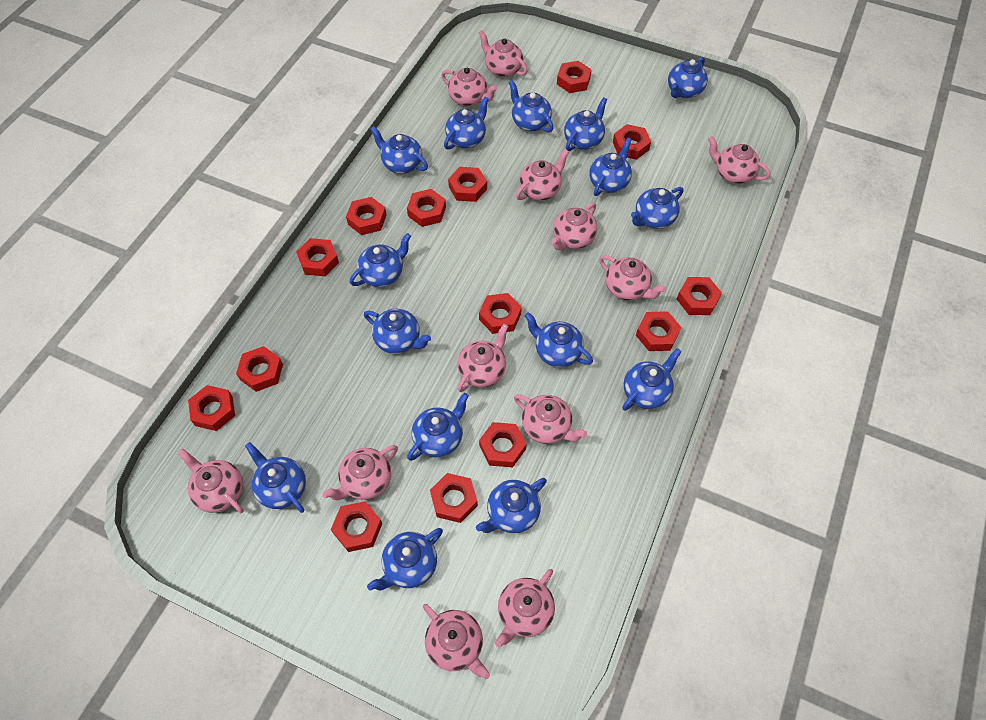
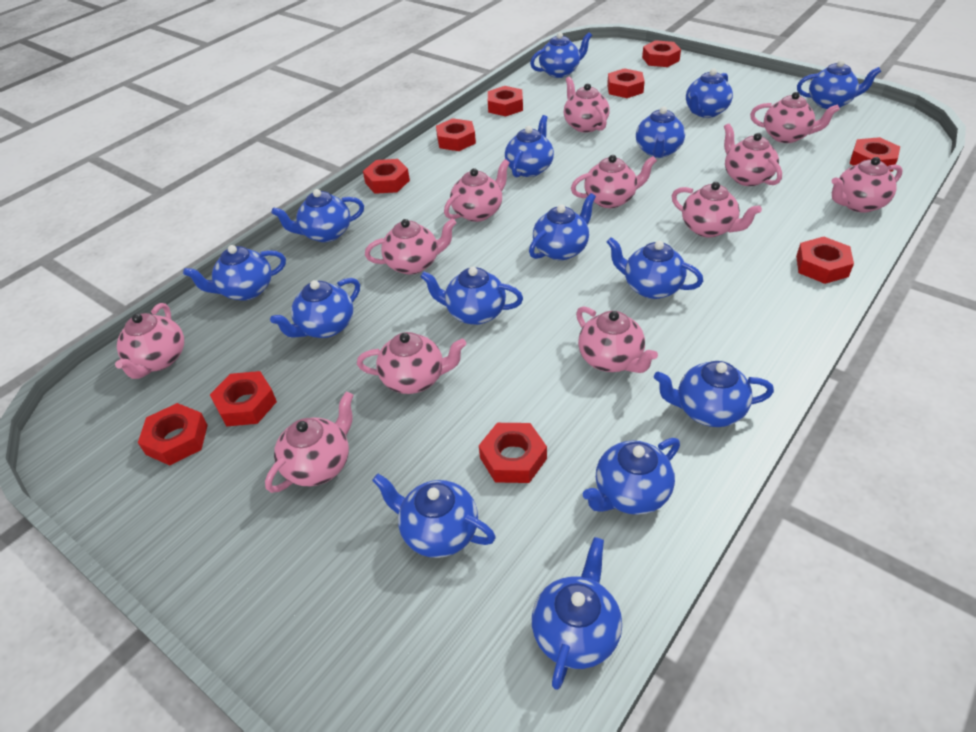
red nut: 14 -> 10

